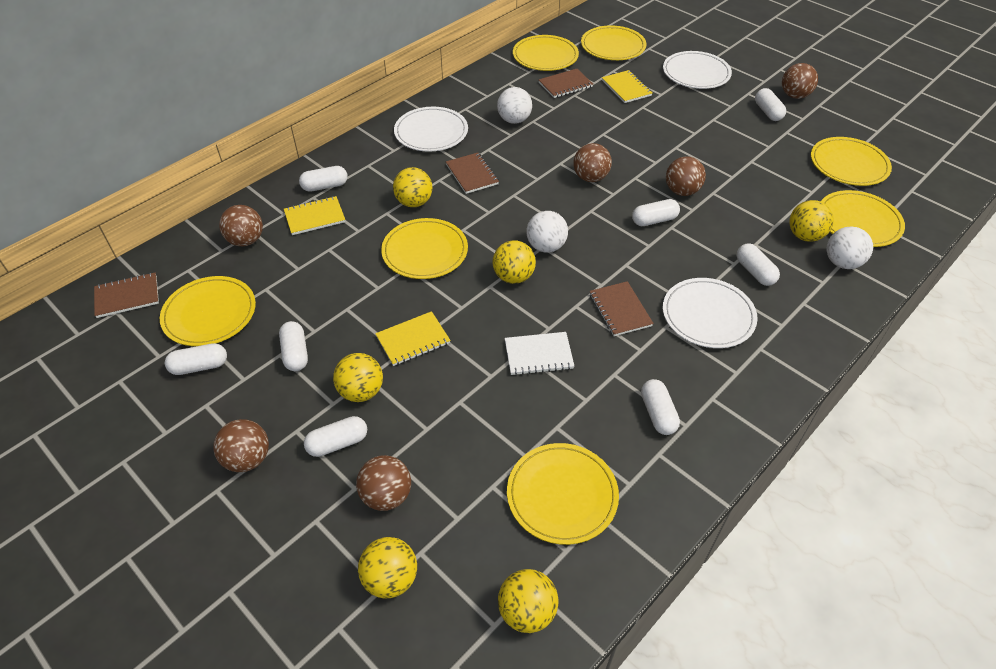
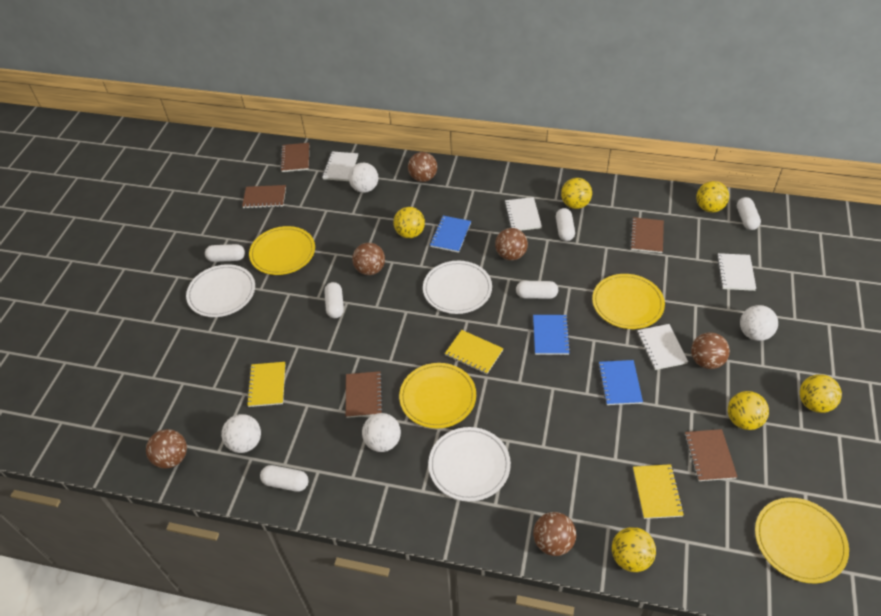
blue notebook: 0 -> 3
brown notebook: 4 -> 5
white ball: 3 -> 4
white capsule: 8 -> 6
white notebook: 1 -> 4
yellow plate: 7 -> 4

